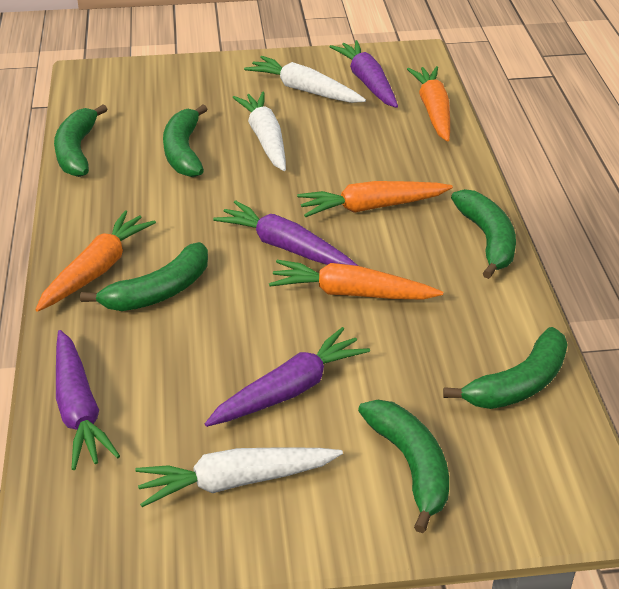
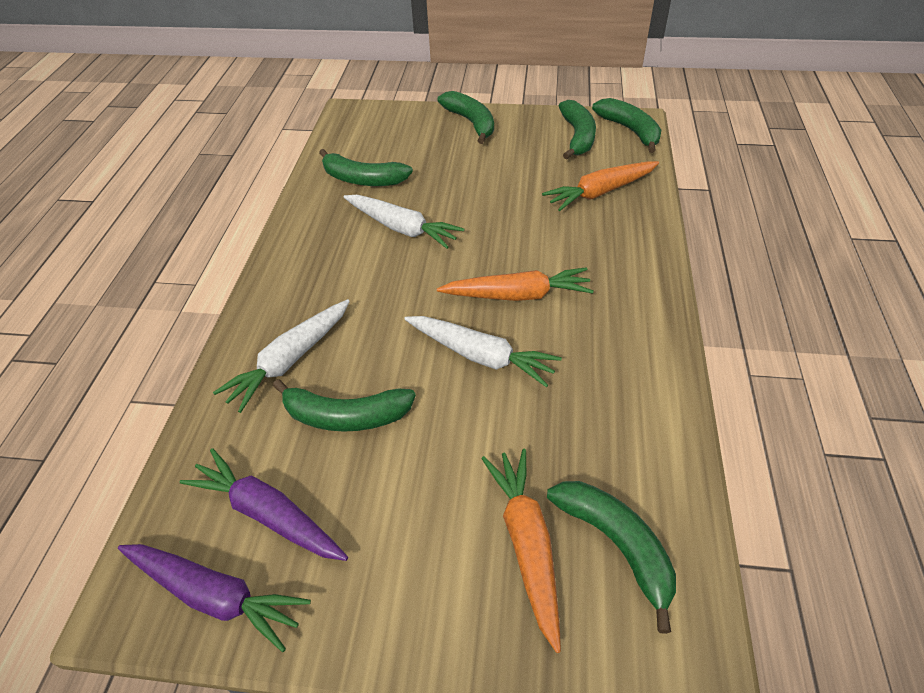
orange carrot: 4 -> 3
purple carrot: 4 -> 2

